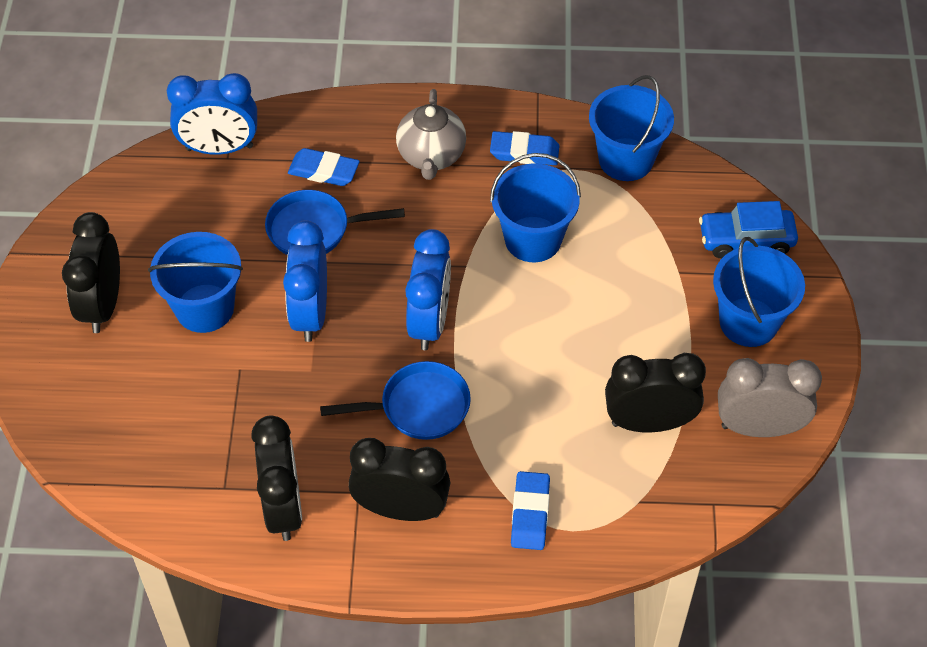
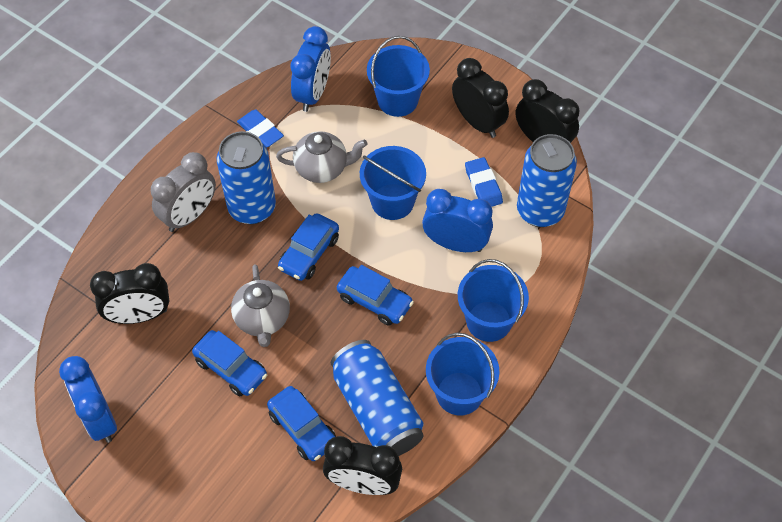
blue can: 0 -> 3
blue car: 1 -> 4
blue eraser: 3 -> 2
blue pan: 2 -> 0
grey teapot: 1 -> 2

